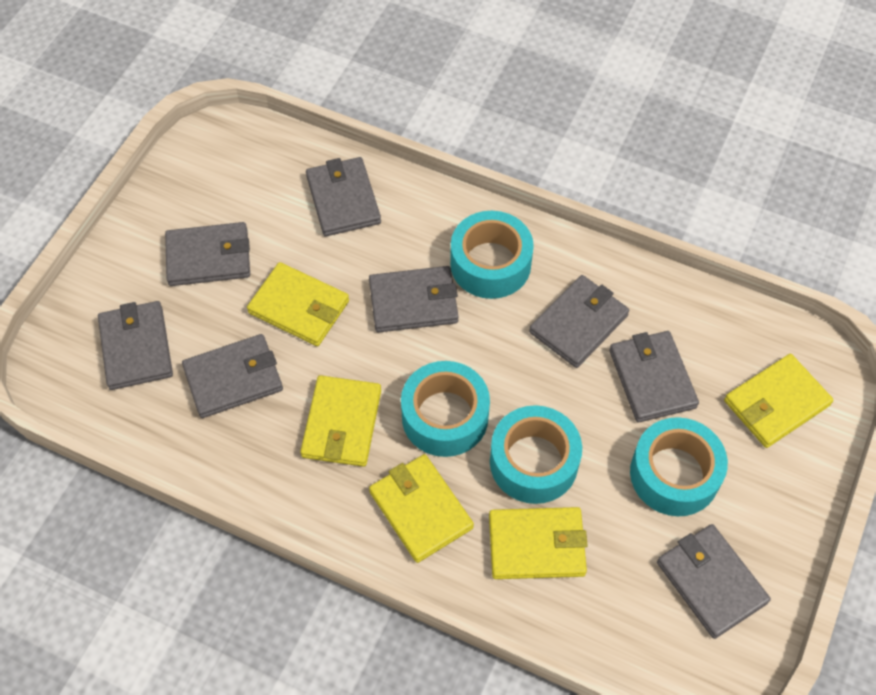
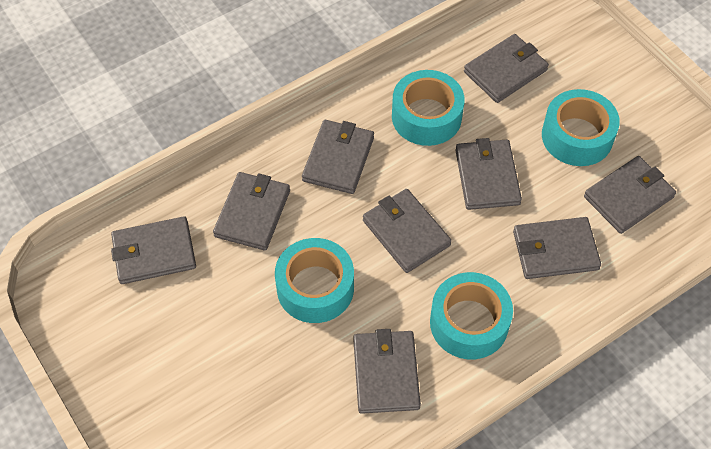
grey wallet: 8 -> 9
yellow wallet: 5 -> 0

